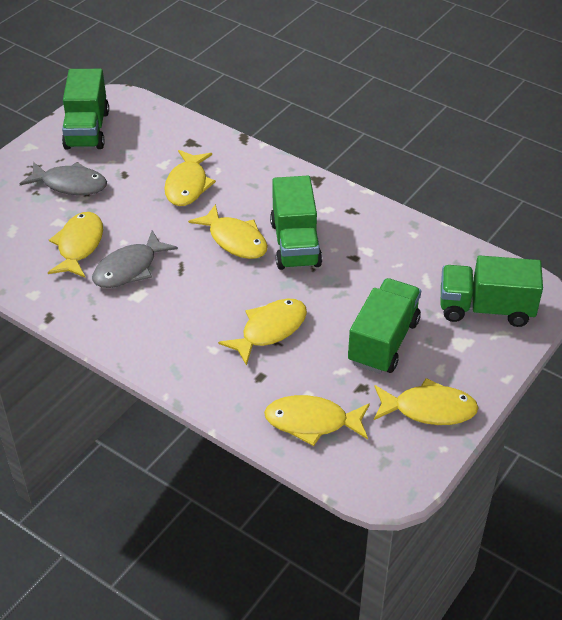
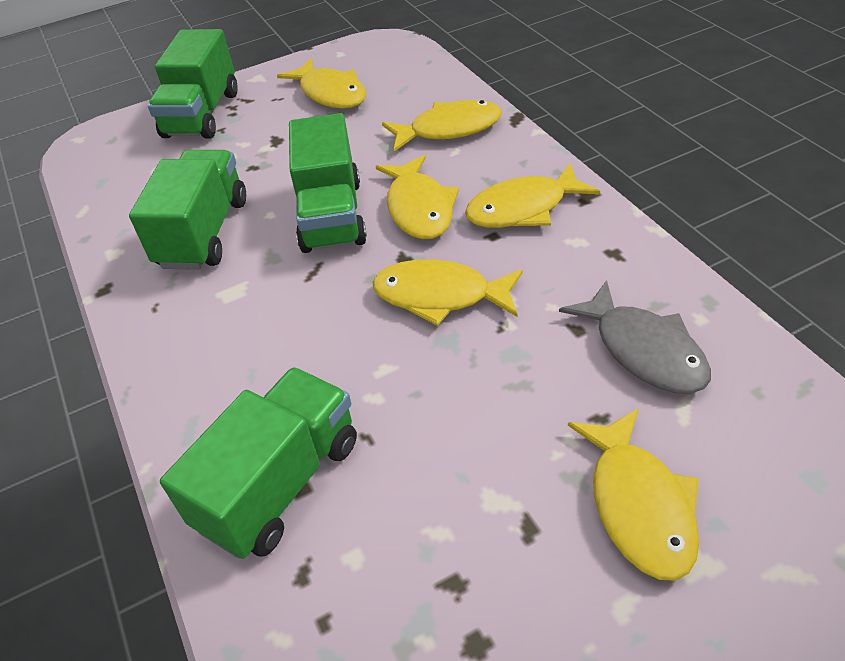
grey fish: 2 -> 1

